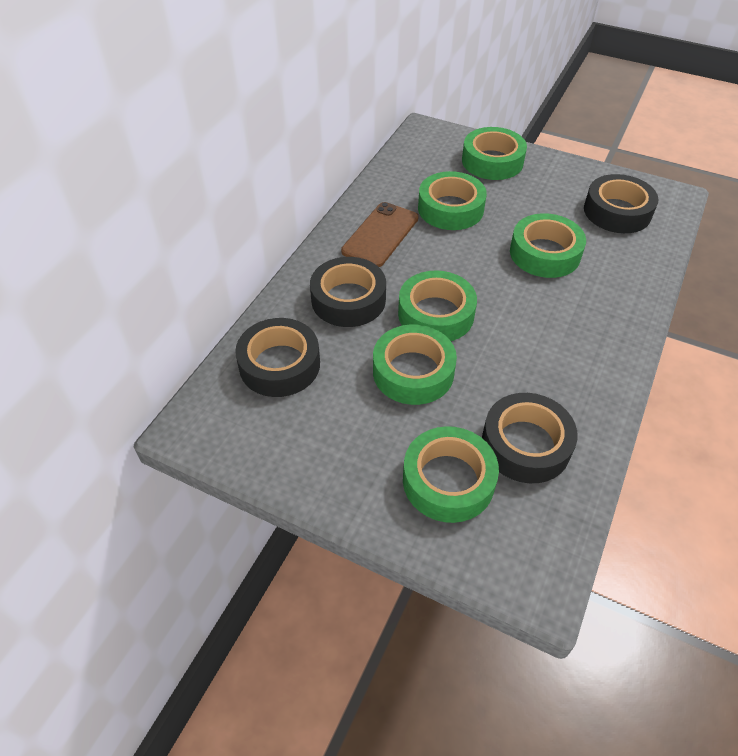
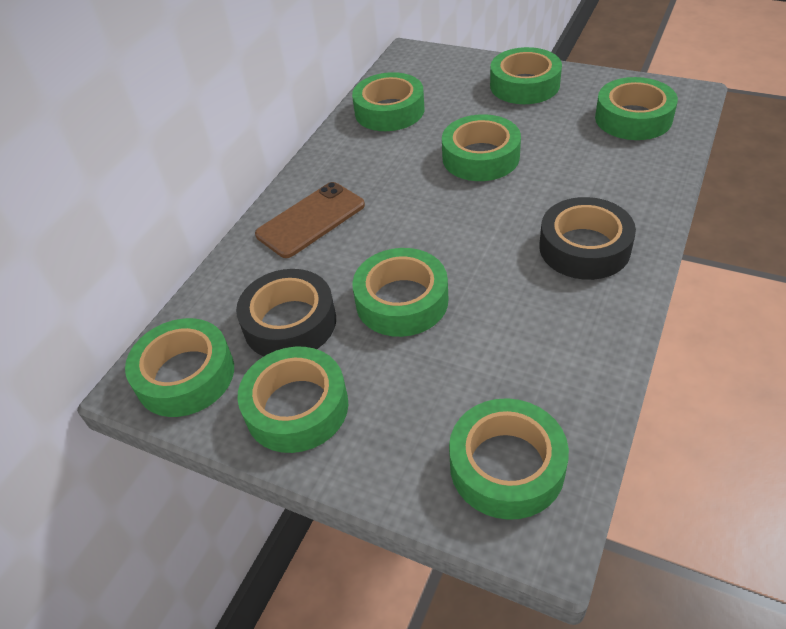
black tape: 4 -> 2
green tape: 6 -> 8

